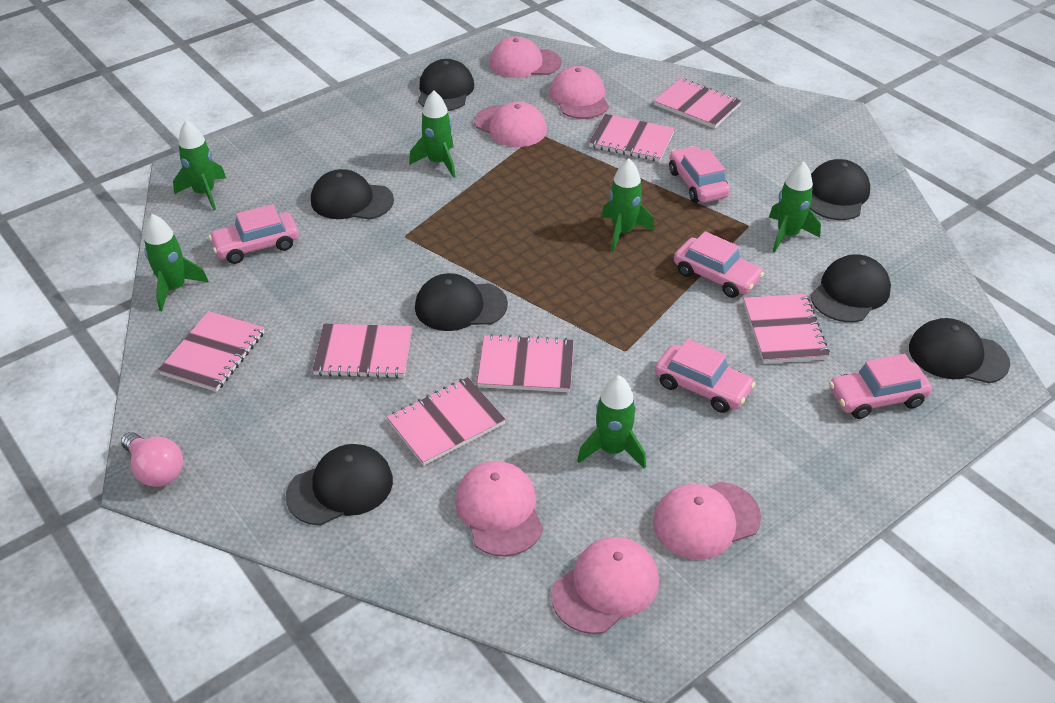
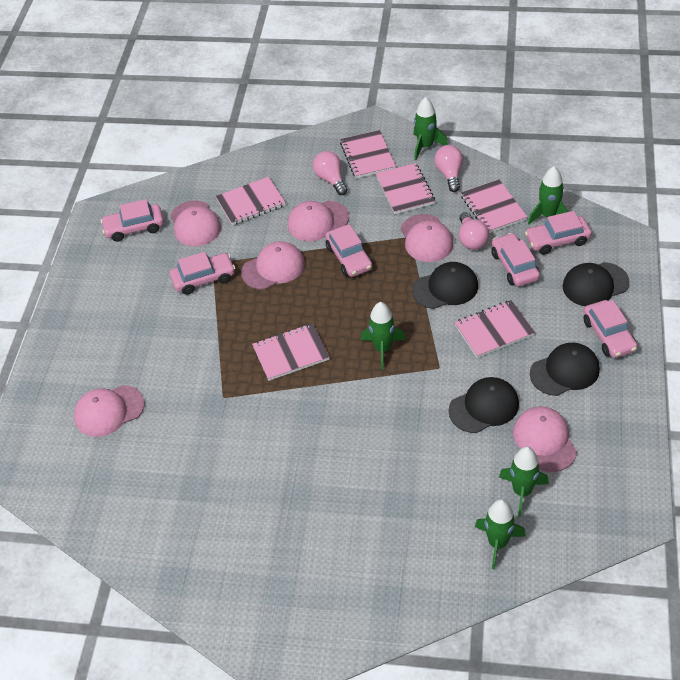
black cap: 7 -> 4
green rocket: 6 -> 5
pink car: 5 -> 6
pink light bulb: 1 -> 3
pink notebook: 7 -> 6

